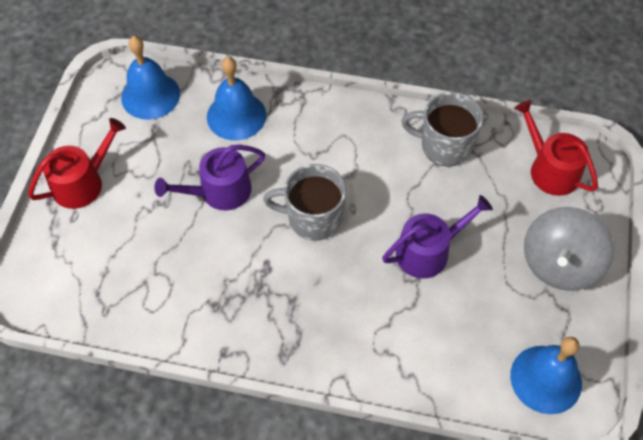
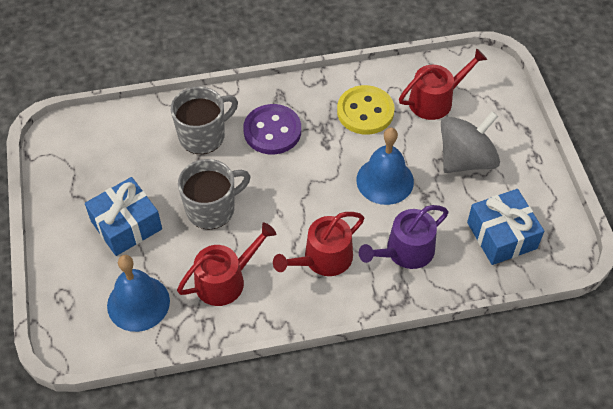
blue bell: 3 -> 2
blue gift: 0 -> 2
purple button: 0 -> 1
purple watering can: 2 -> 1
red watering can: 2 -> 3
yellow button: 0 -> 1

